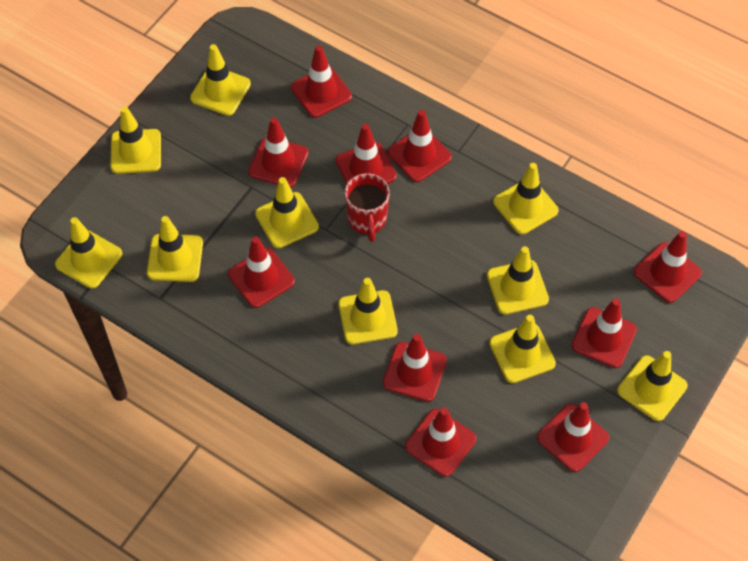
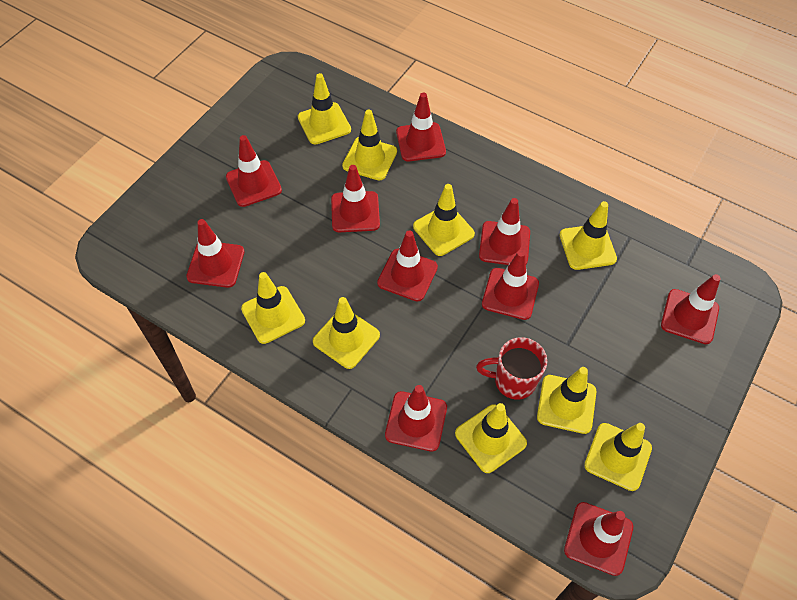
yellow traffic cone: 10 -> 9

